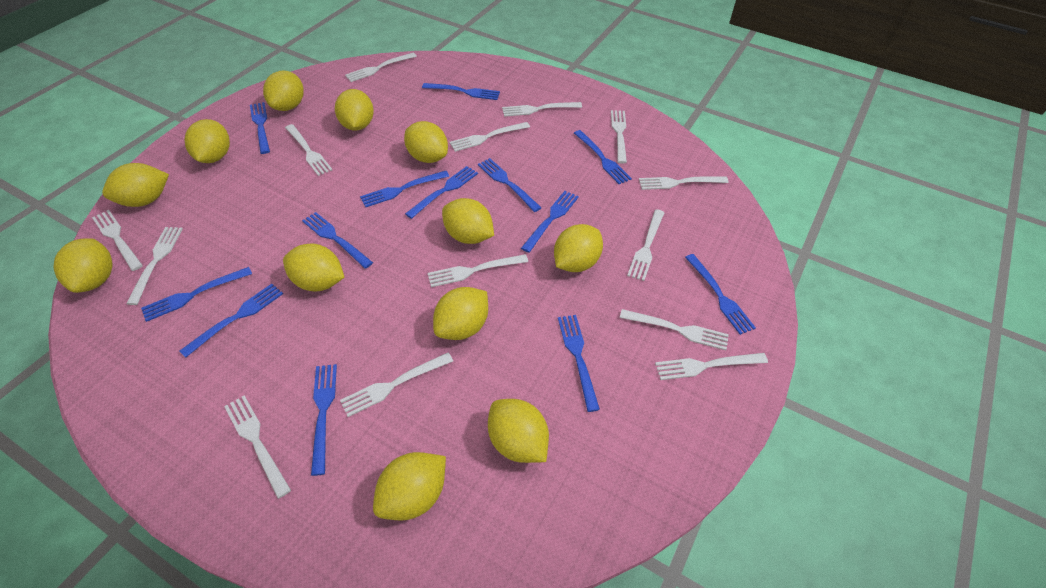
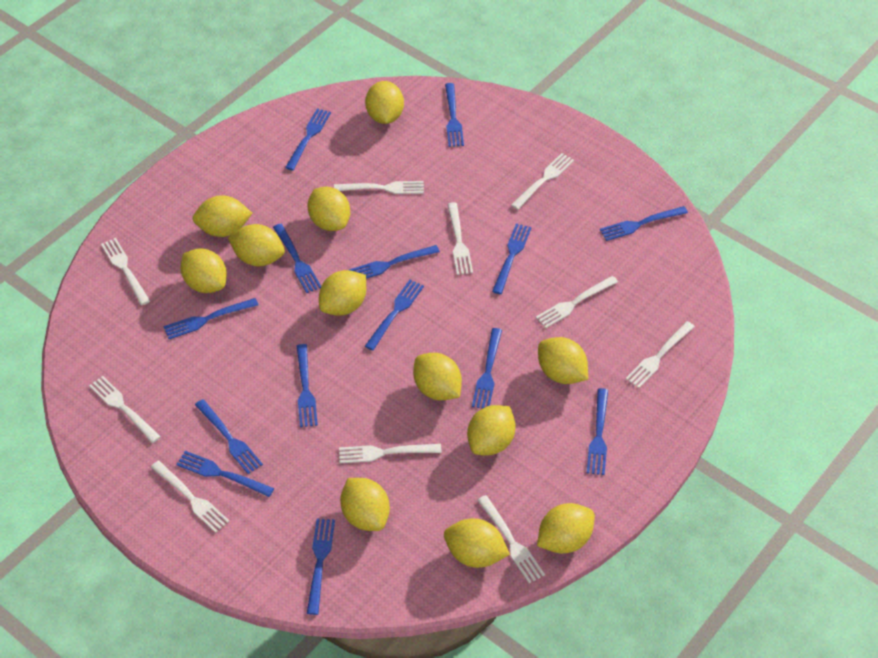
blue fork: 13 -> 14
white fork: 14 -> 10

